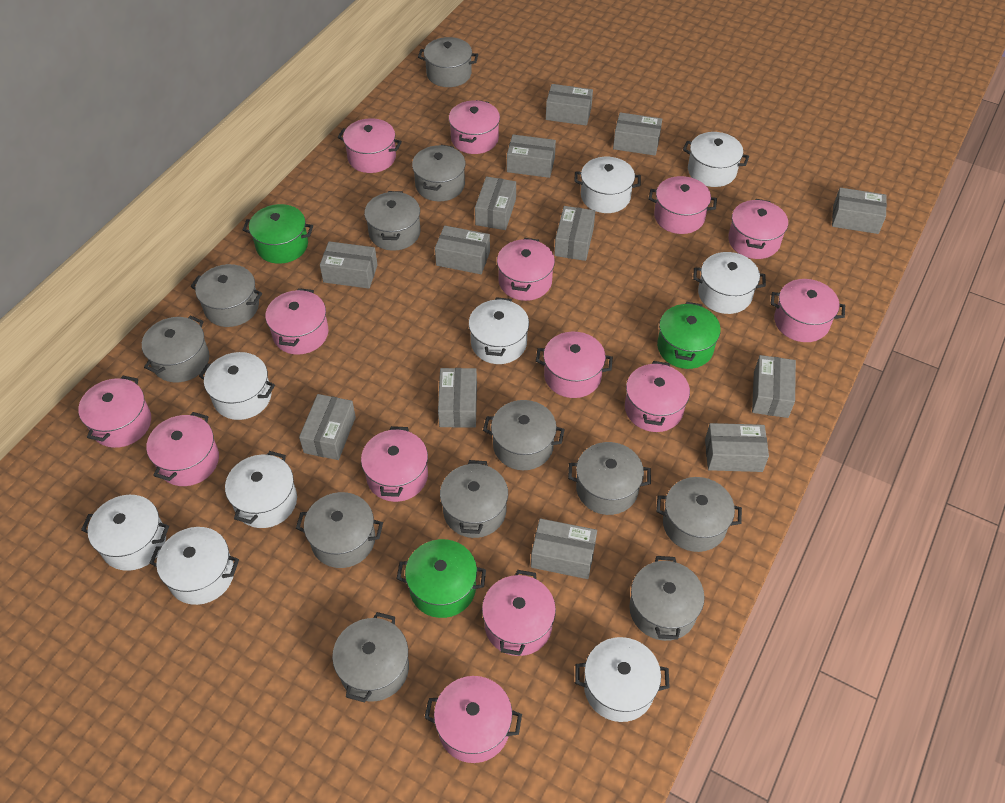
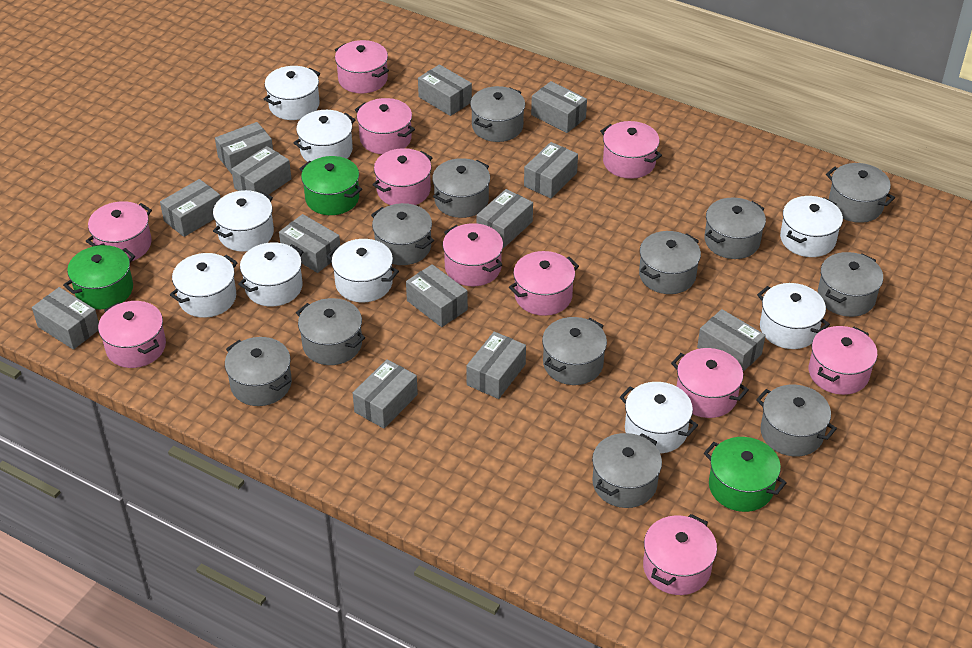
pink pot: 14 -> 11

